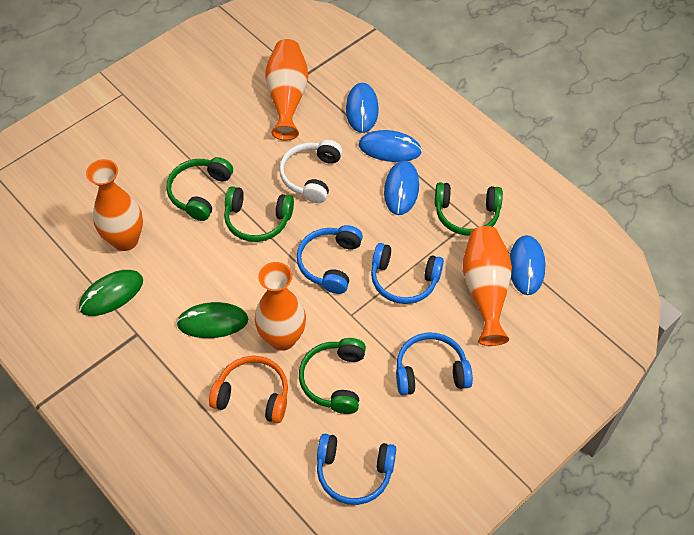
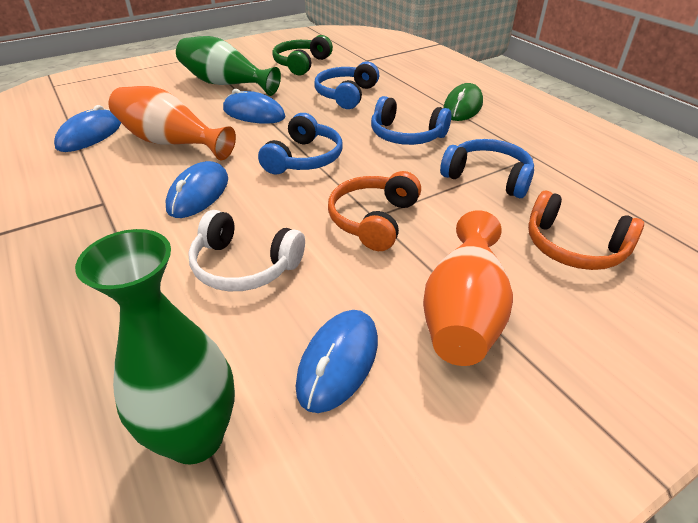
green headphones: 4 -> 1
green mouse: 2 -> 1
green vase: 0 -> 2
orange headphones: 1 -> 2
orange vase: 4 -> 2

